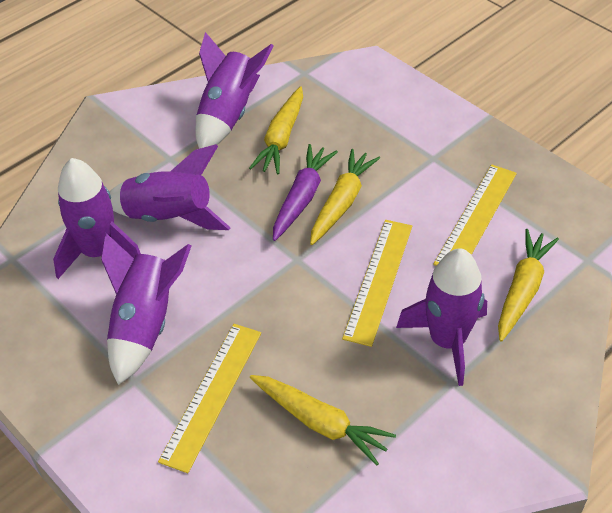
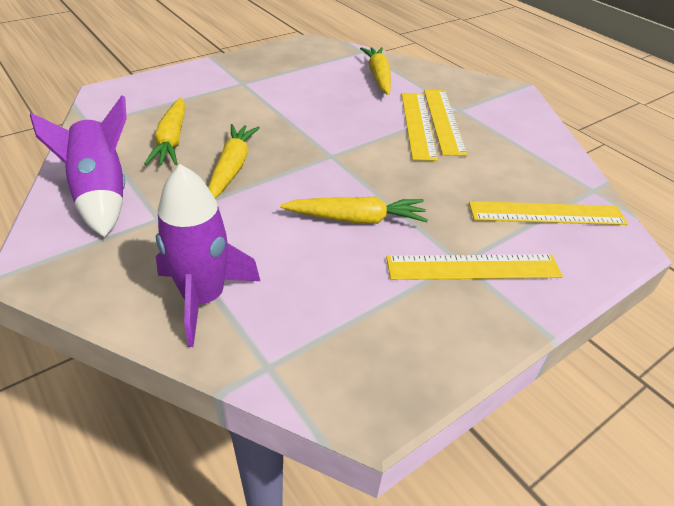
purple carrot: 1 -> 0
purple rocket: 5 -> 2
yellow ruler: 3 -> 4

